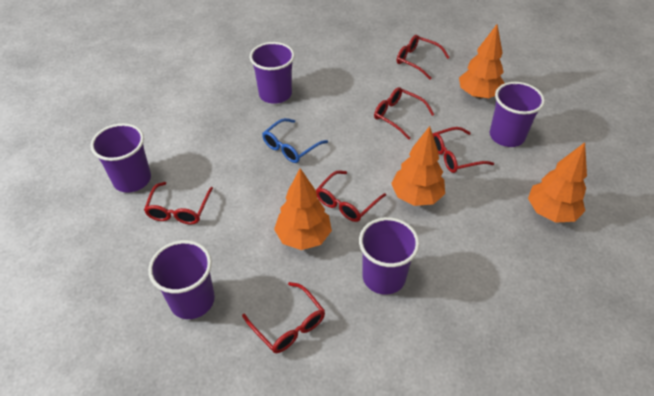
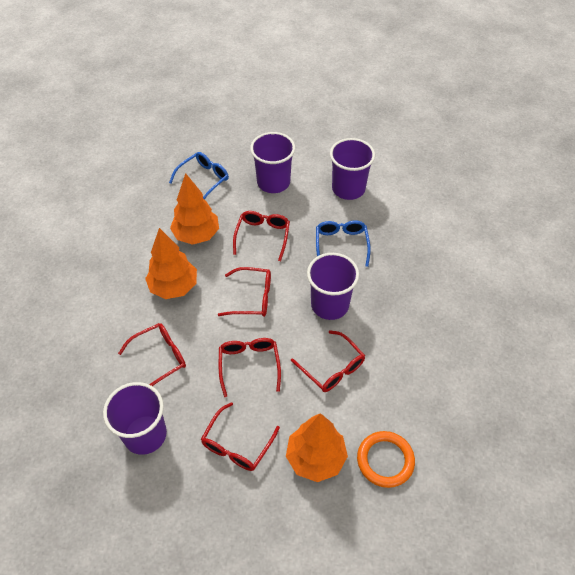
blue glasses: 1 -> 2
orange ring: 0 -> 1
orange tree: 4 -> 3
purple cup: 5 -> 4

